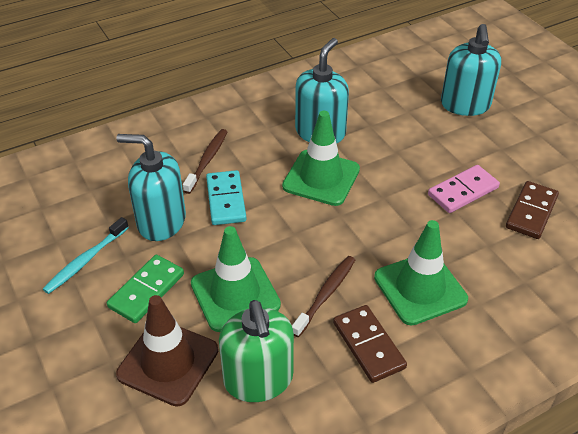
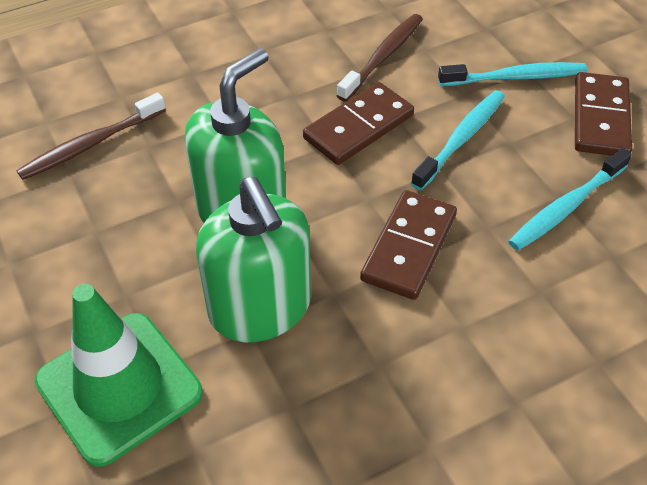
brown domino: 2 -> 3
brown traffic cone: 1 -> 0
green domino: 1 -> 0
green soap dispenser: 1 -> 2
green traffic cone: 3 -> 1
pink domino: 1 -> 0
turquoise domino: 1 -> 0
turquoise soap dispenser: 3 -> 0
turquoise toothbrush: 1 -> 3

